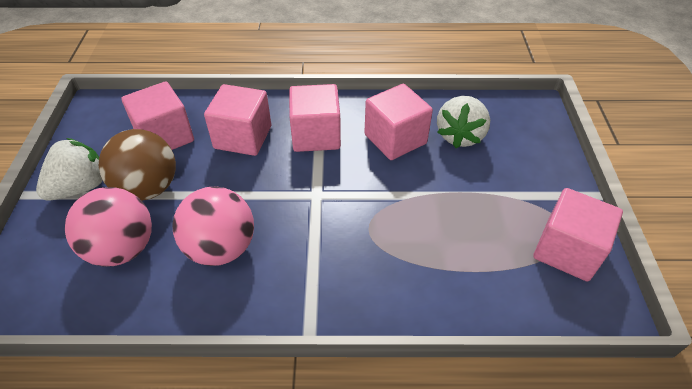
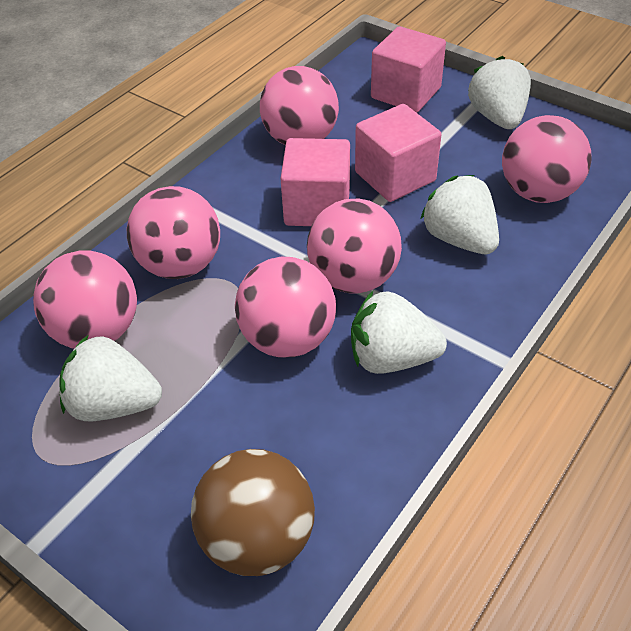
pink ball: 2 -> 6
pink cube: 5 -> 3
white strawberry: 2 -> 4

